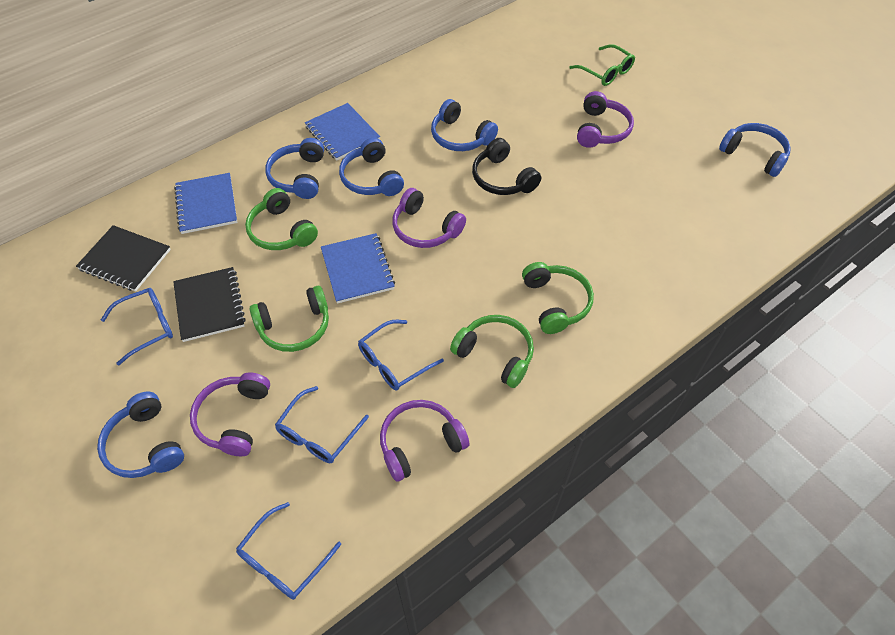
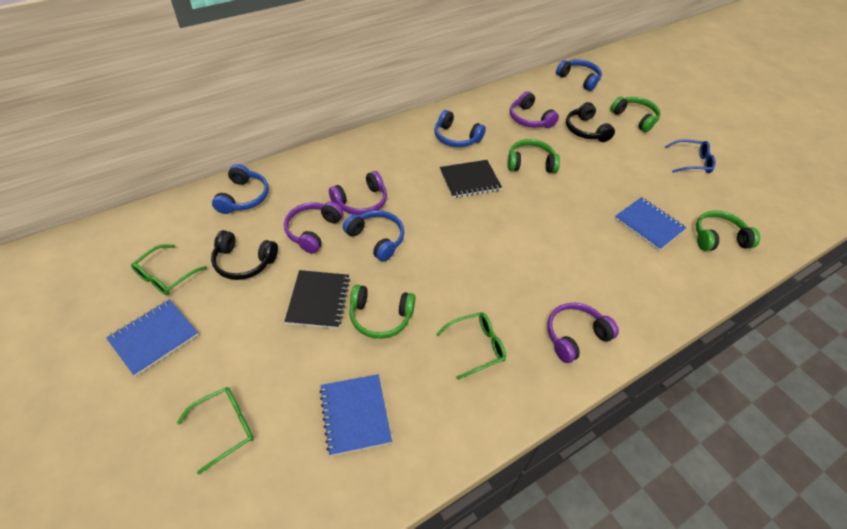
black headphones: 1 -> 2
blue glasses: 4 -> 1
blue headphones: 5 -> 4
green glasses: 1 -> 3

